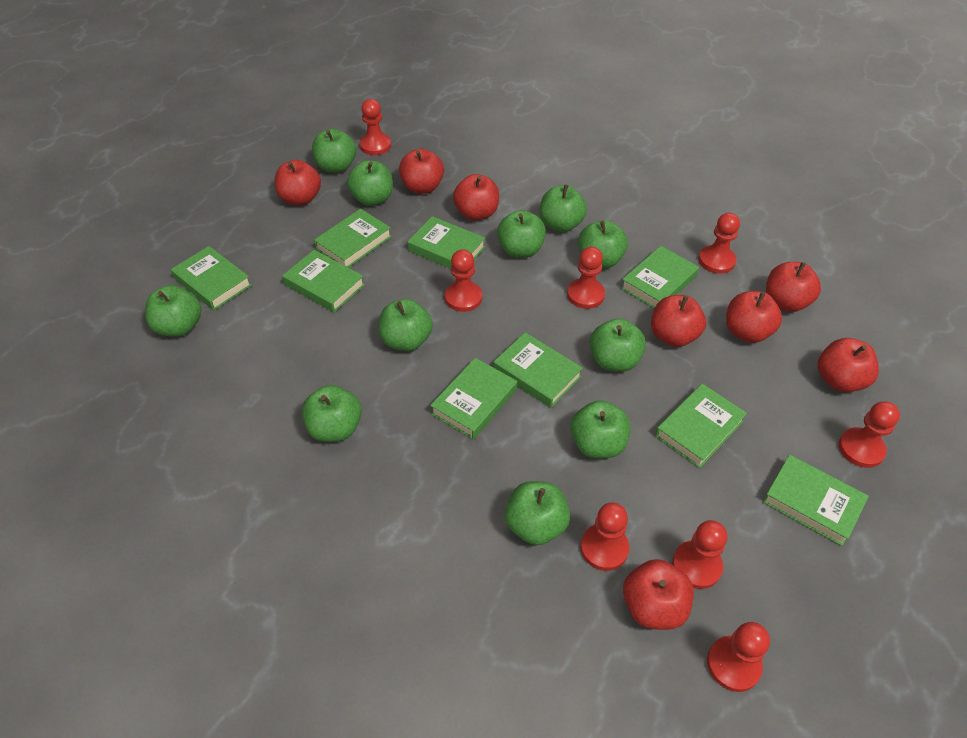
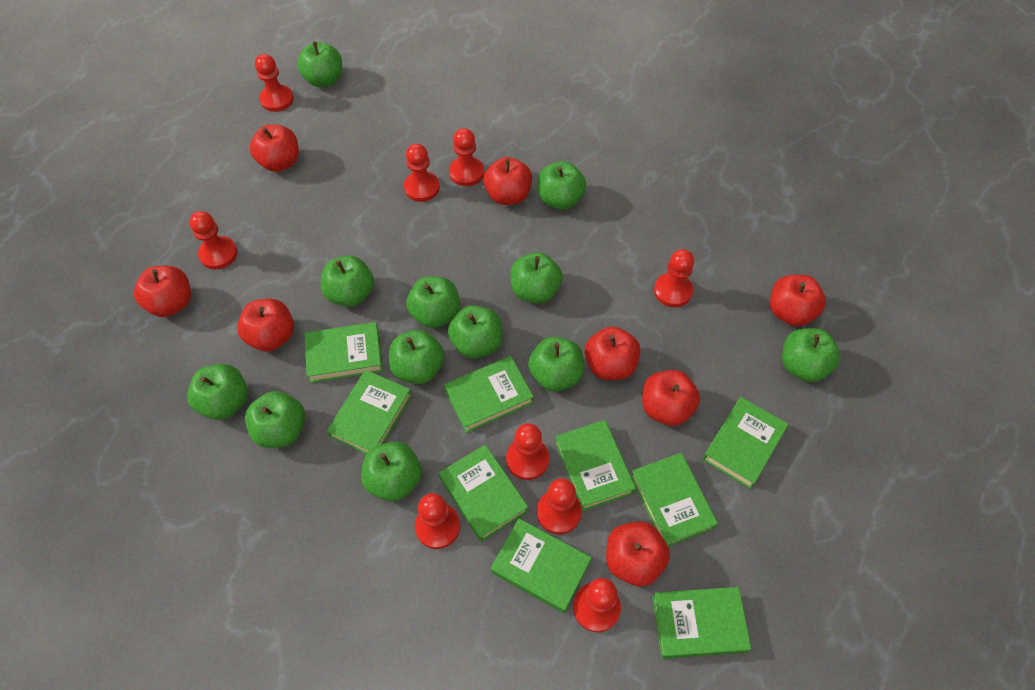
green apple: 11 -> 12
red pawn: 8 -> 9

